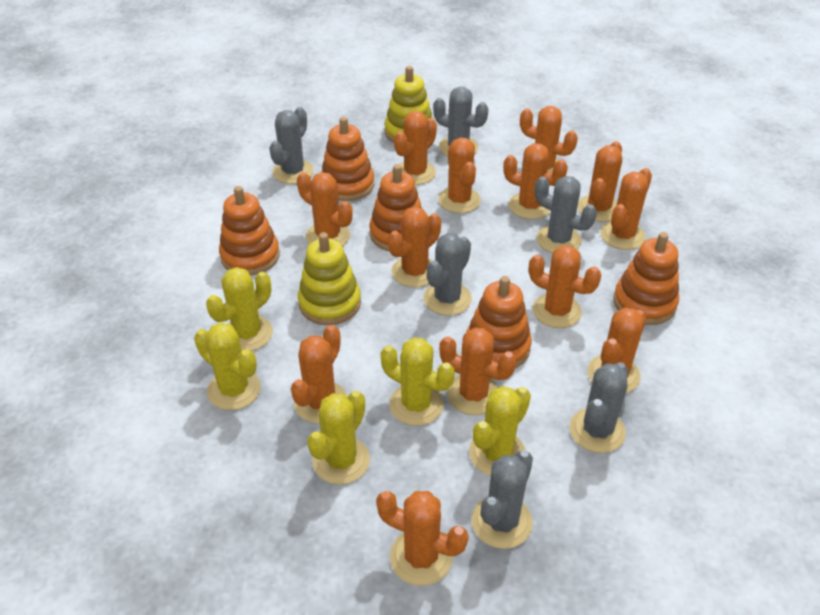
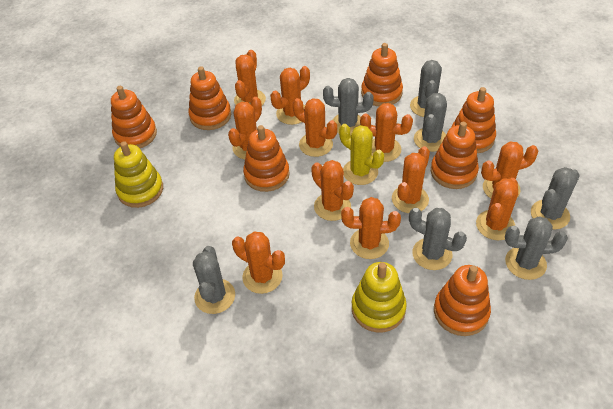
grey cactus: 6 -> 7
orange cactus: 13 -> 11
orange stacking toy: 5 -> 7
yellow cactus: 5 -> 1

